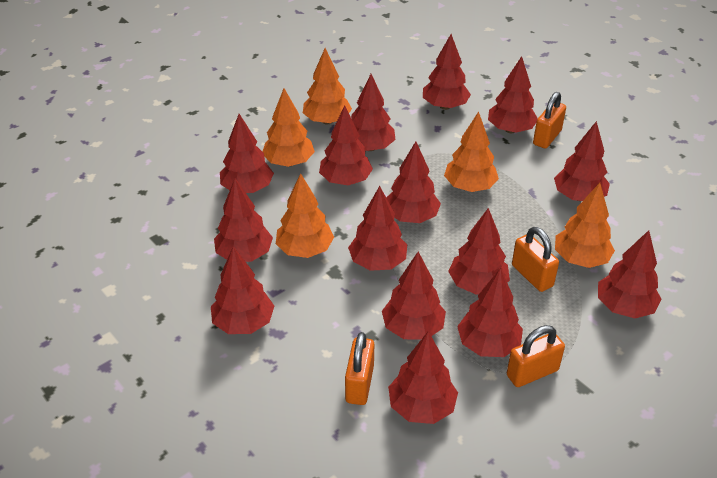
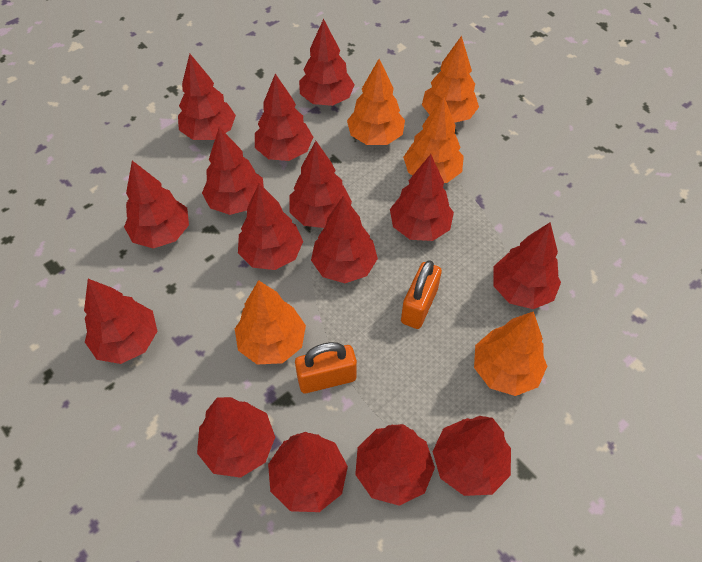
orange padlock: 4 -> 2

